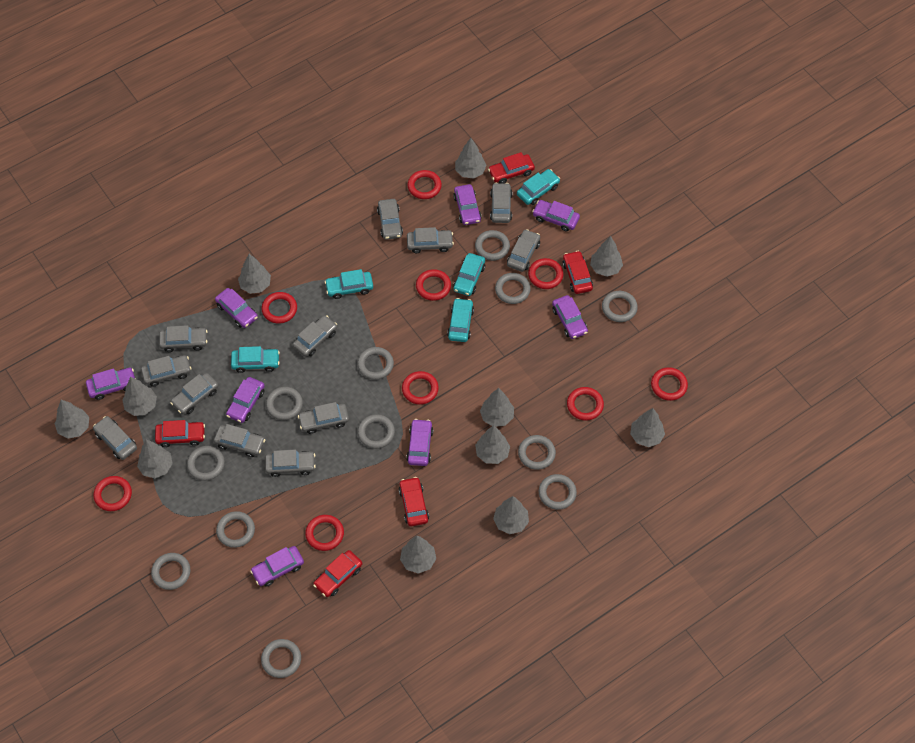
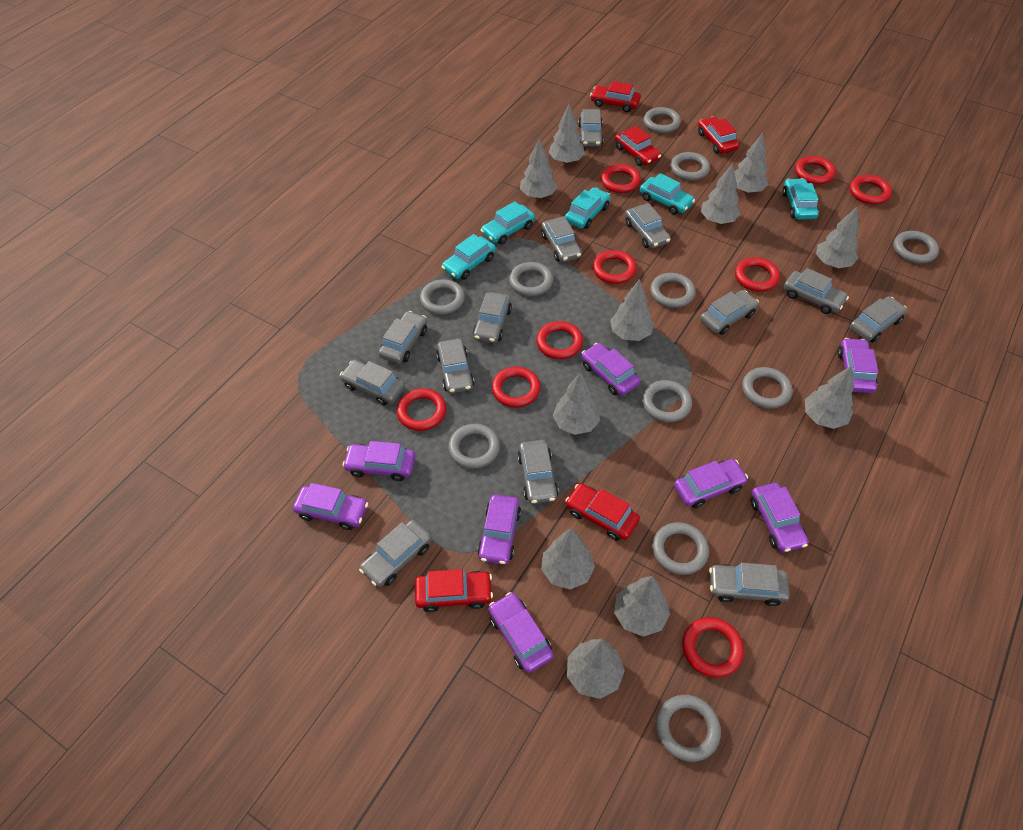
grey car: 12 -> 13
grey ring: 12 -> 11

